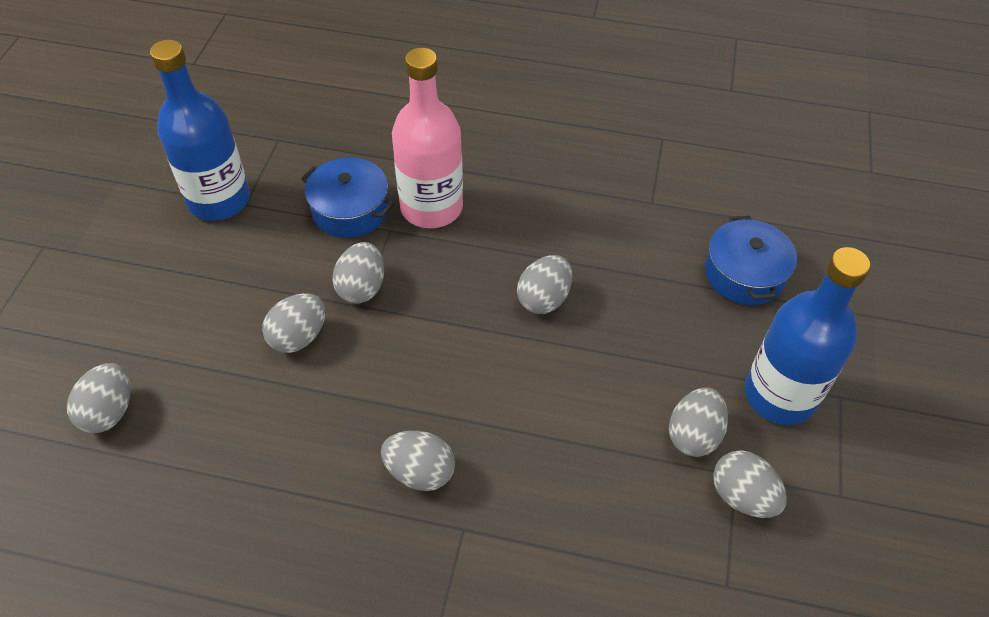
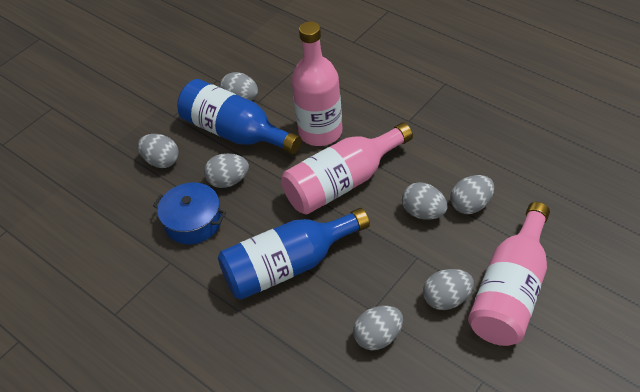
blue pot: 2 -> 1
pink bottle: 1 -> 3

